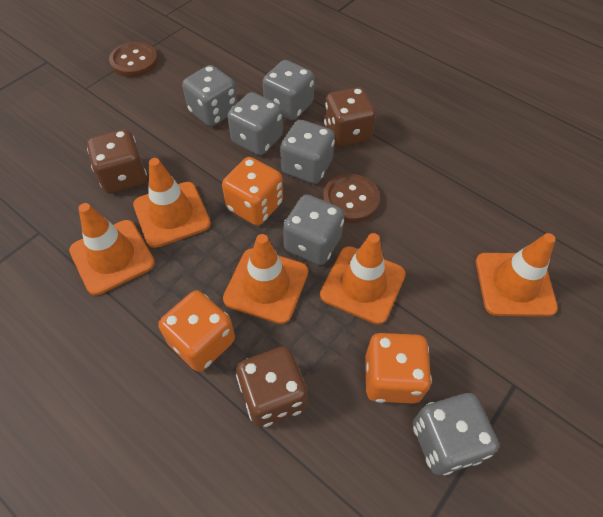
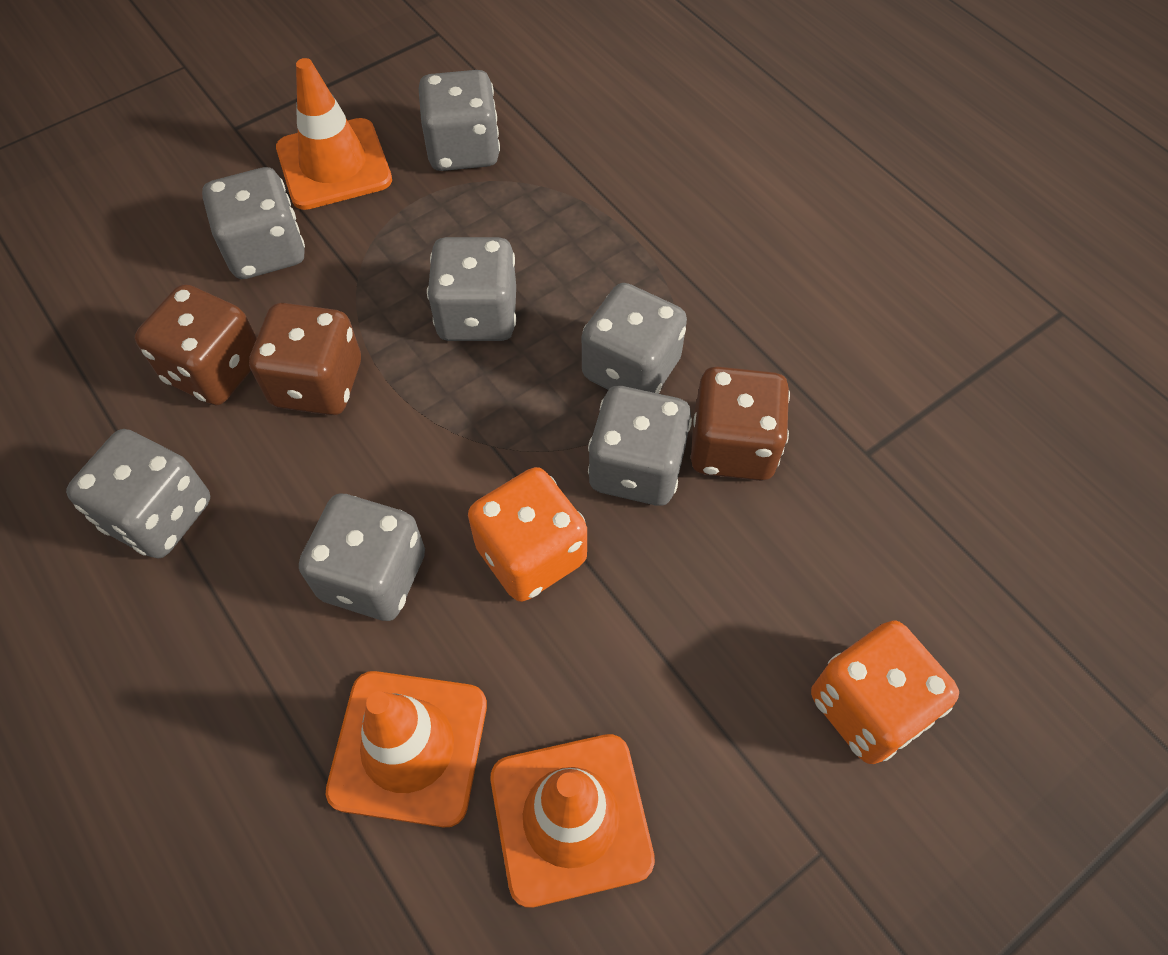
brown button: 2 -> 0
grey dice: 6 -> 7
orange dice: 3 -> 2
orange traffic cone: 5 -> 3

